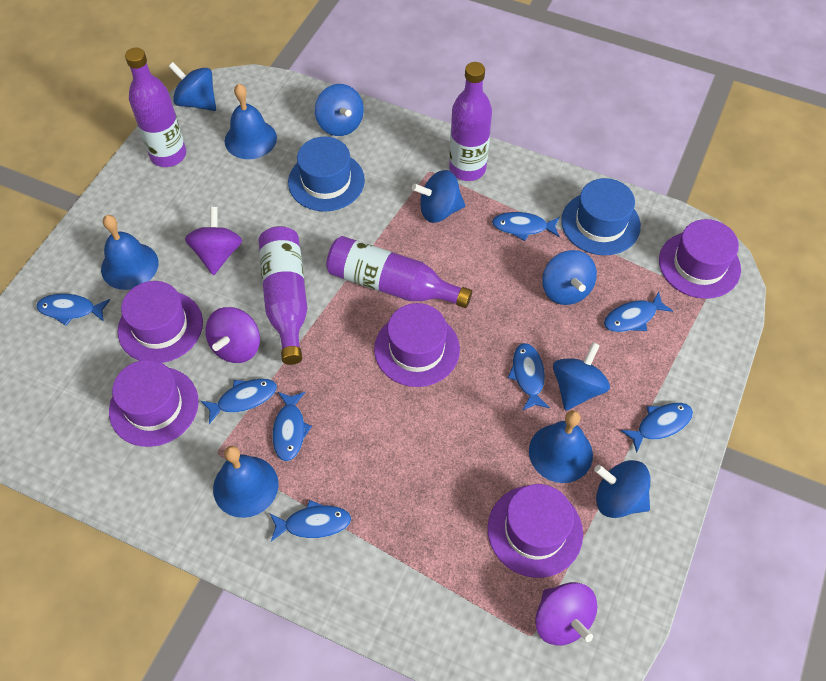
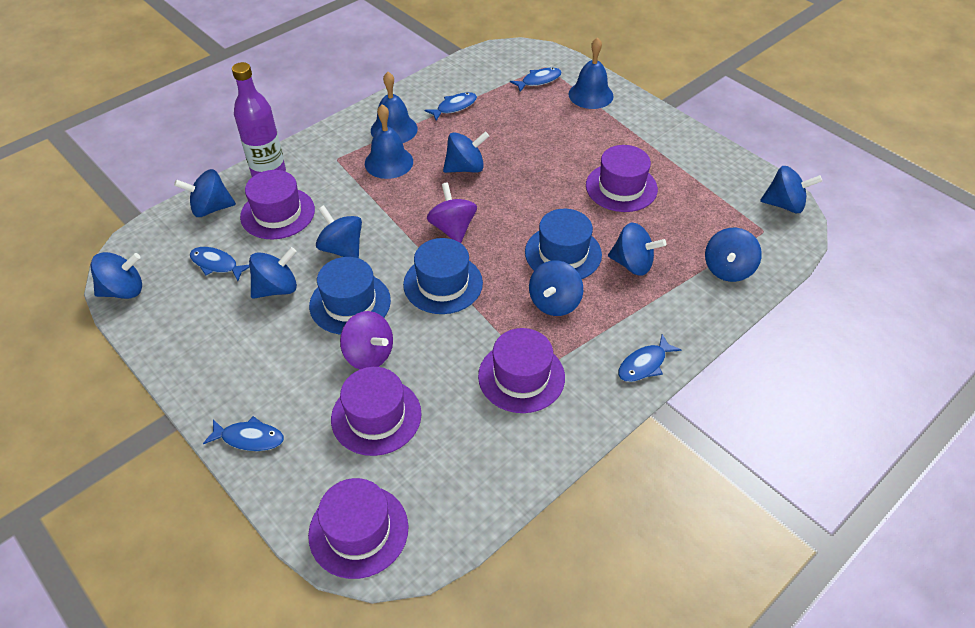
blue bell: 4 -> 3
blue fish: 8 -> 5
blue hat: 2 -> 3
blue spinning top: 6 -> 9
purple bottle: 4 -> 1
purple spinning top: 3 -> 2

